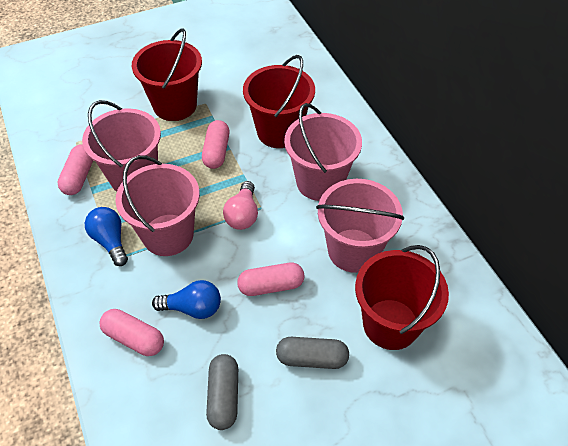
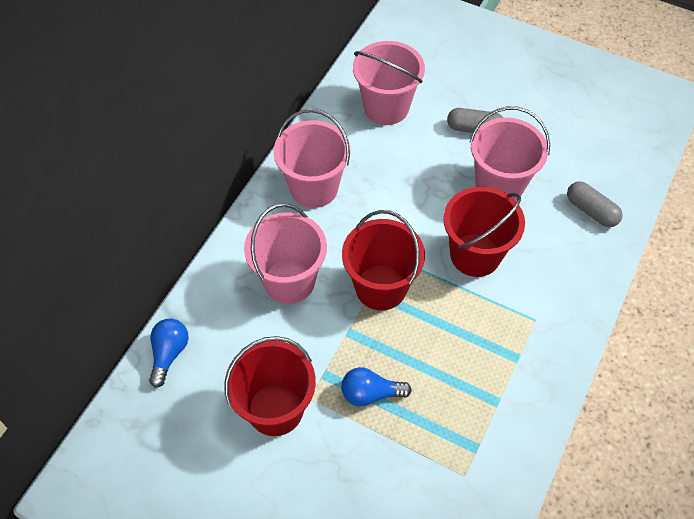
pink capsule: 4 -> 0
pink light bulb: 1 -> 0

